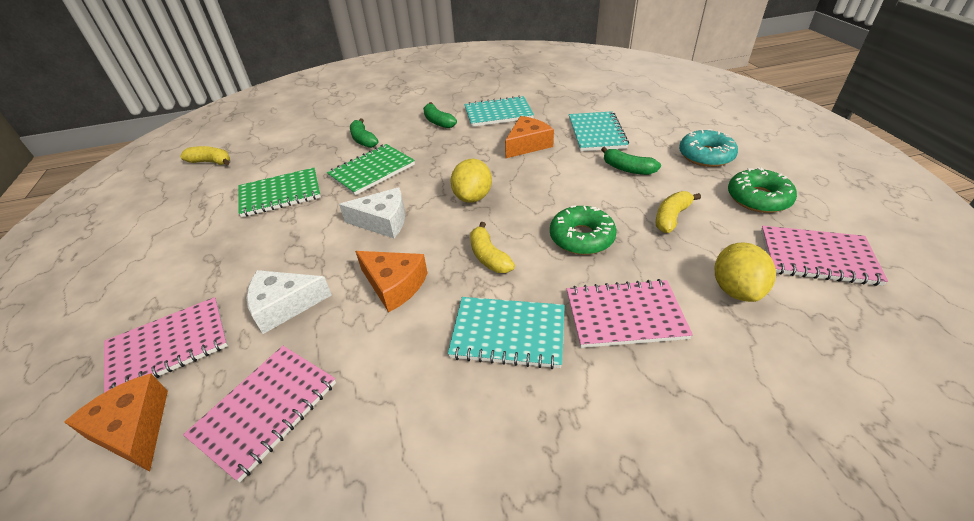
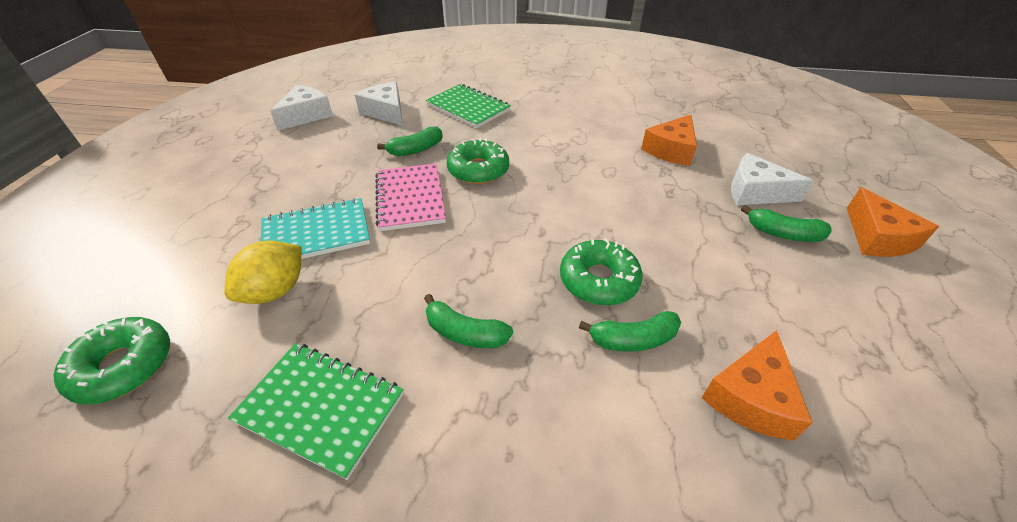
green banana: 3 -> 4
green donut: 2 -> 3
pink notebook: 4 -> 1
turquoise donut: 1 -> 0
turquoise notebook: 3 -> 1
white cheese: 2 -> 3
yellow banana: 3 -> 0
yellow lemon: 2 -> 1

